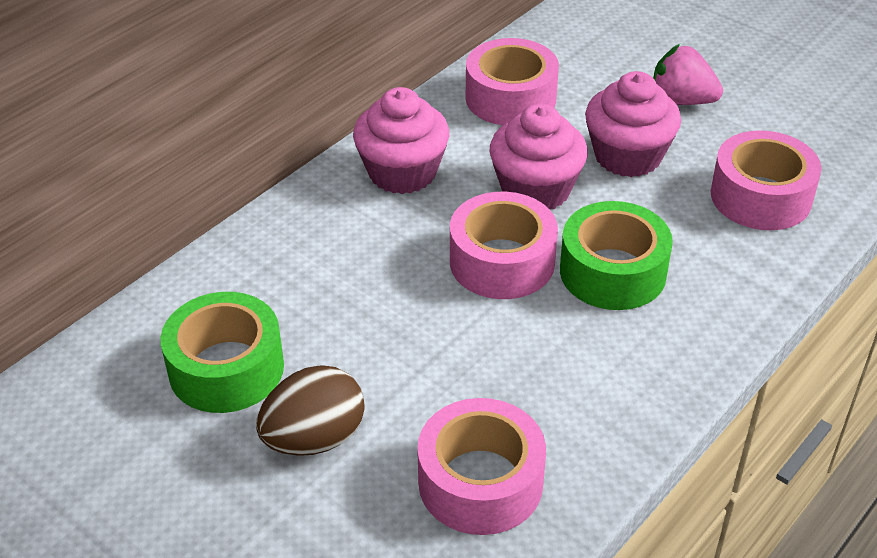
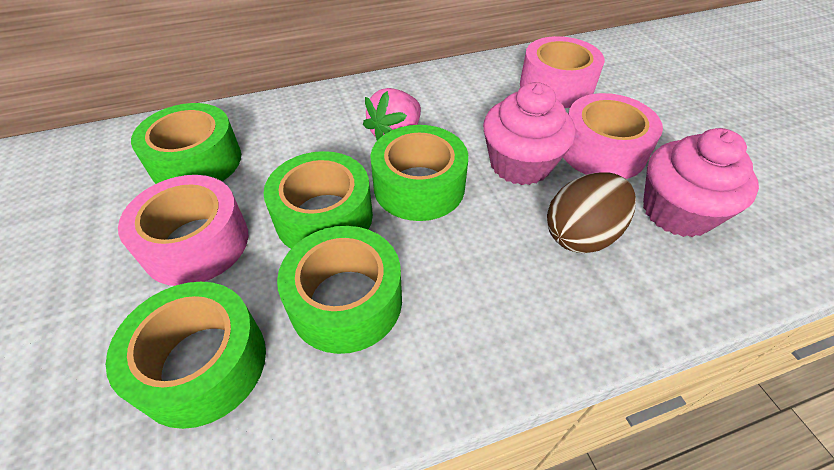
green tape: 2 -> 5
pink cupcake: 3 -> 2
pink tape: 4 -> 3

